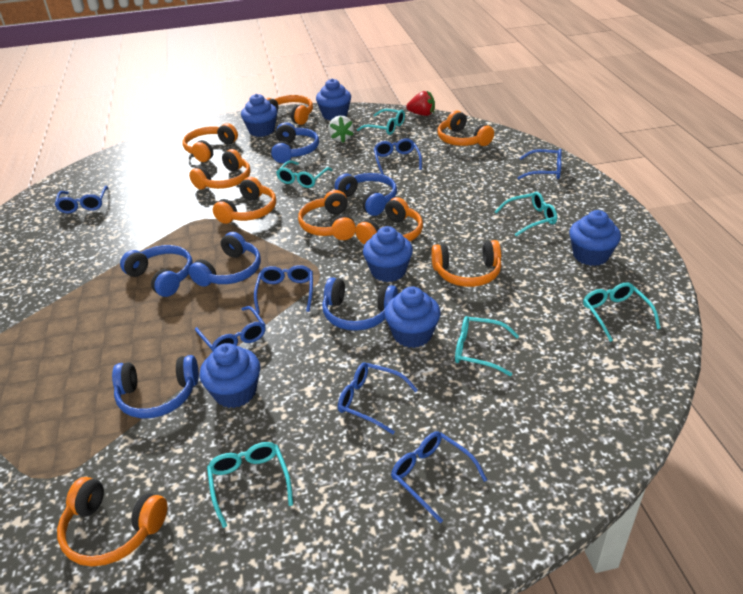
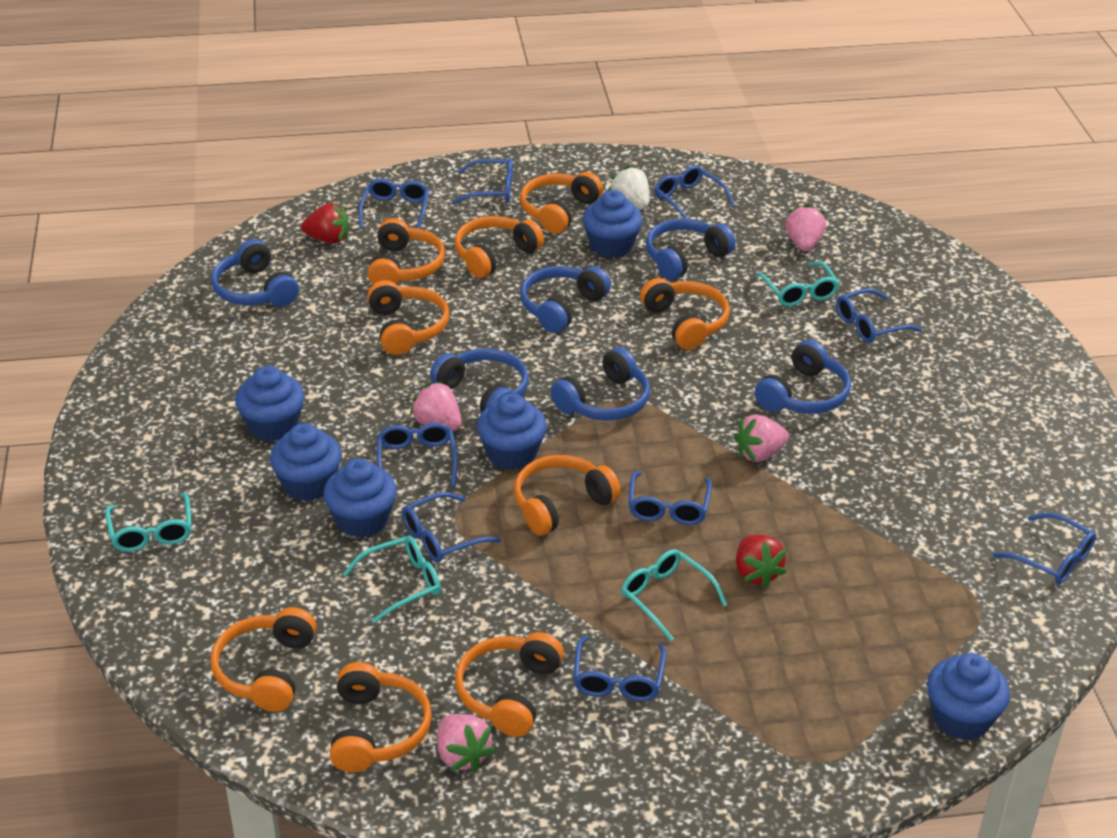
blue glasses: 7 -> 9
pink strawberry: 0 -> 4
red strawberry: 1 -> 2
turquoise glasses: 6 -> 4

